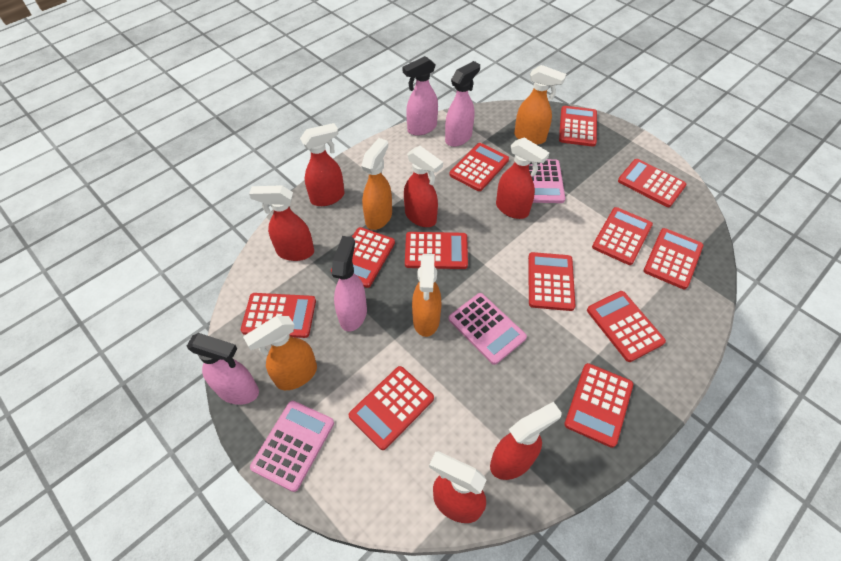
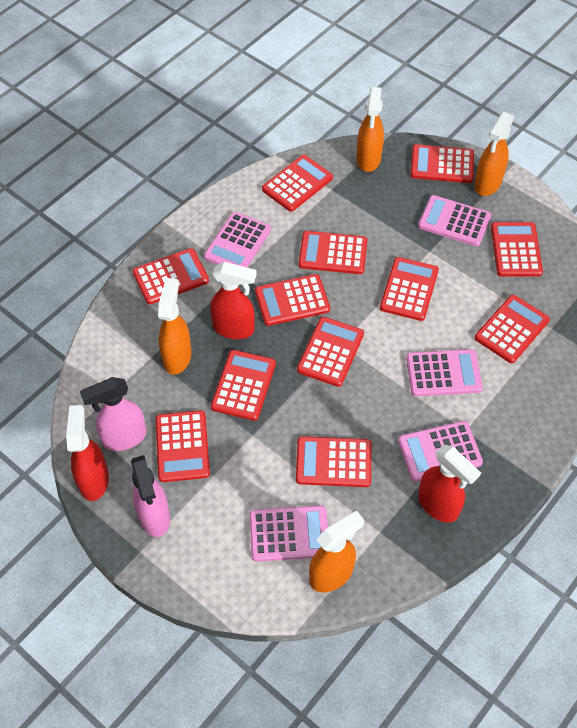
pink calculator: 3 -> 5
pink spray bottle: 4 -> 2
red spray bottle: 6 -> 3

